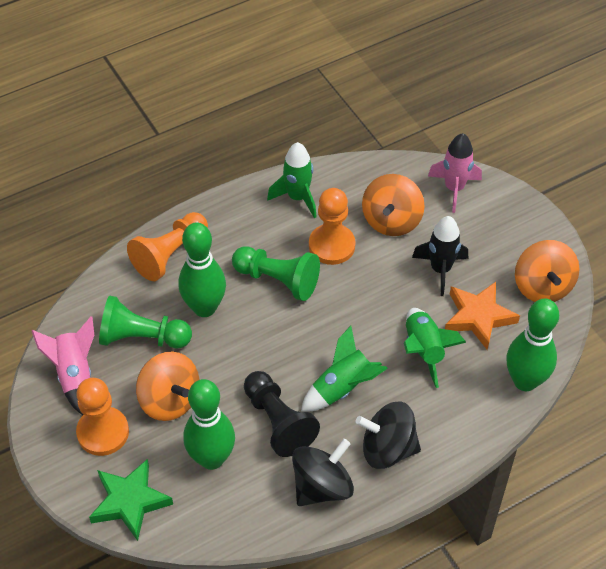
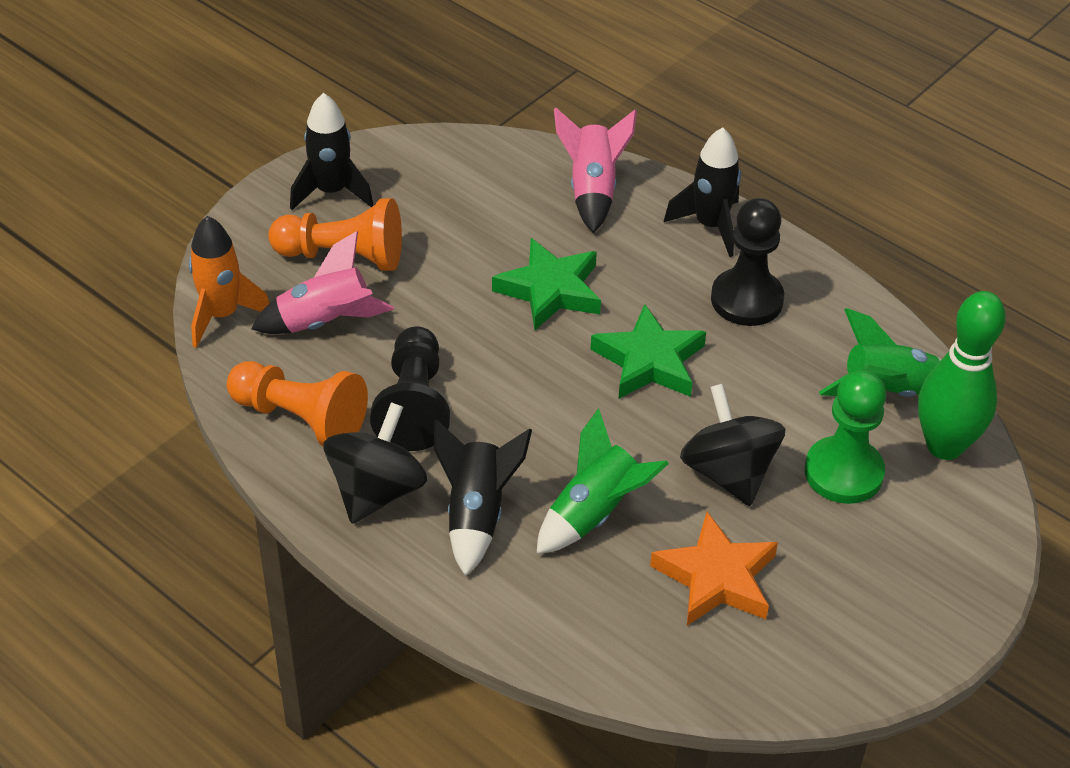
black pawn: 1 -> 2
black rocket: 1 -> 3
green bowling pin: 3 -> 1
green pawn: 2 -> 1
green rocket: 3 -> 2
green star: 1 -> 2
orange pawn: 3 -> 2
orange rocket: 0 -> 1
orange spinning top: 3 -> 0

